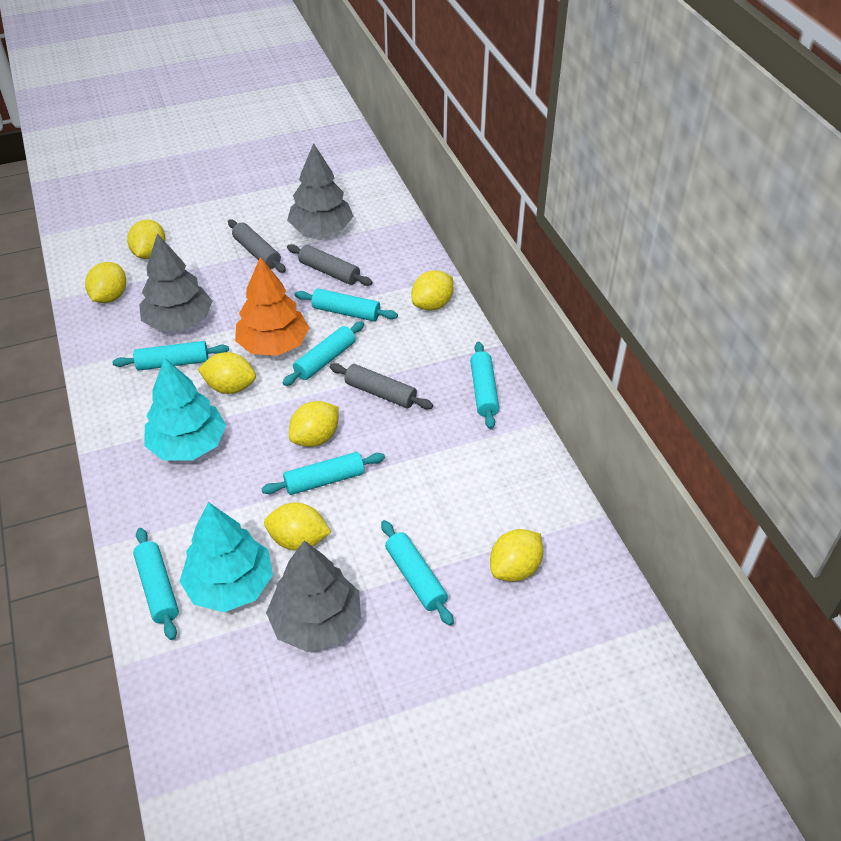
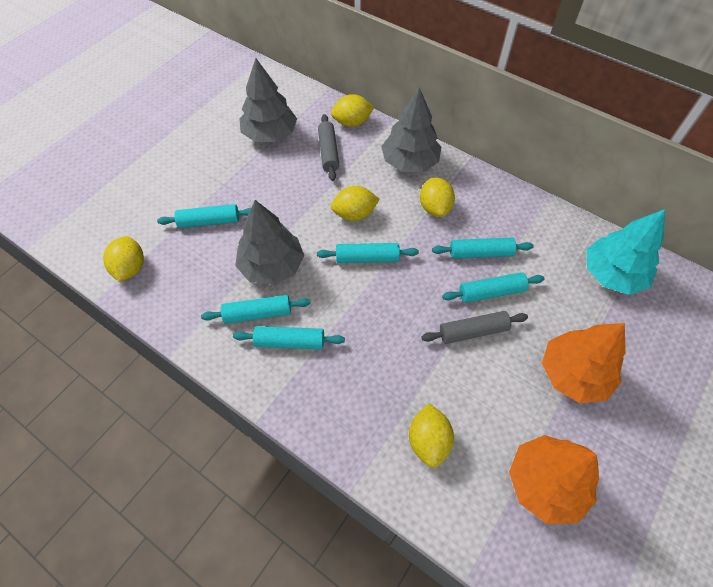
grey rolling pin: 3 -> 2
orange tree: 1 -> 2
turquoise rolling pin: 7 -> 6
turquoise tree: 2 -> 1
yellow lemon: 7 -> 5

